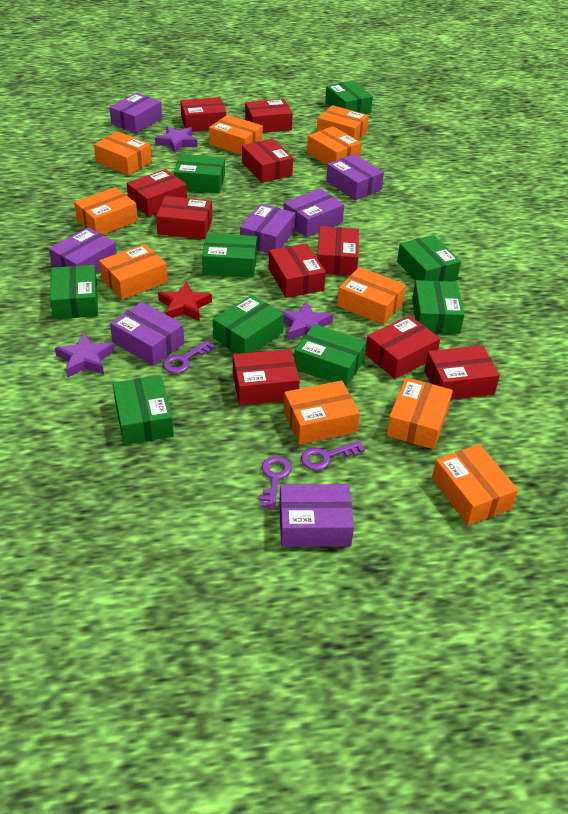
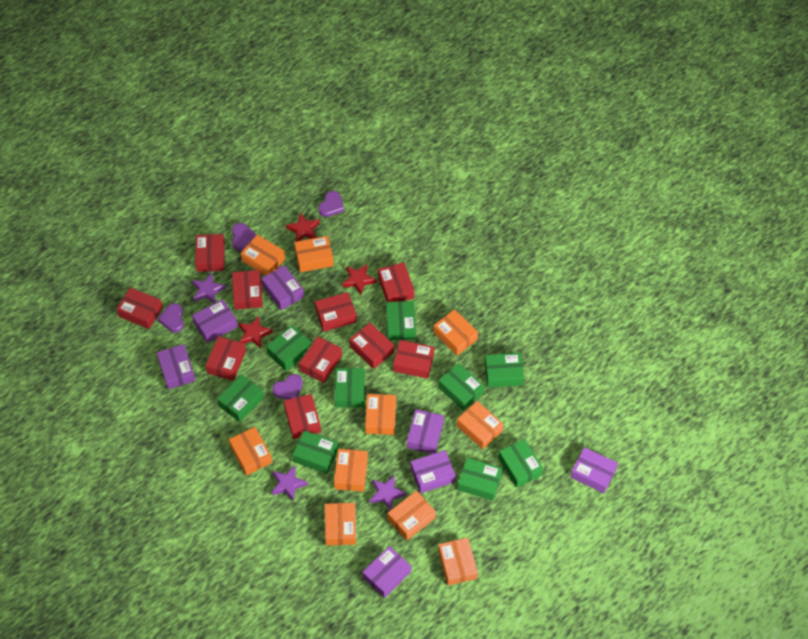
purple heart: 0 -> 4
purple key: 3 -> 0
red star: 1 -> 3

